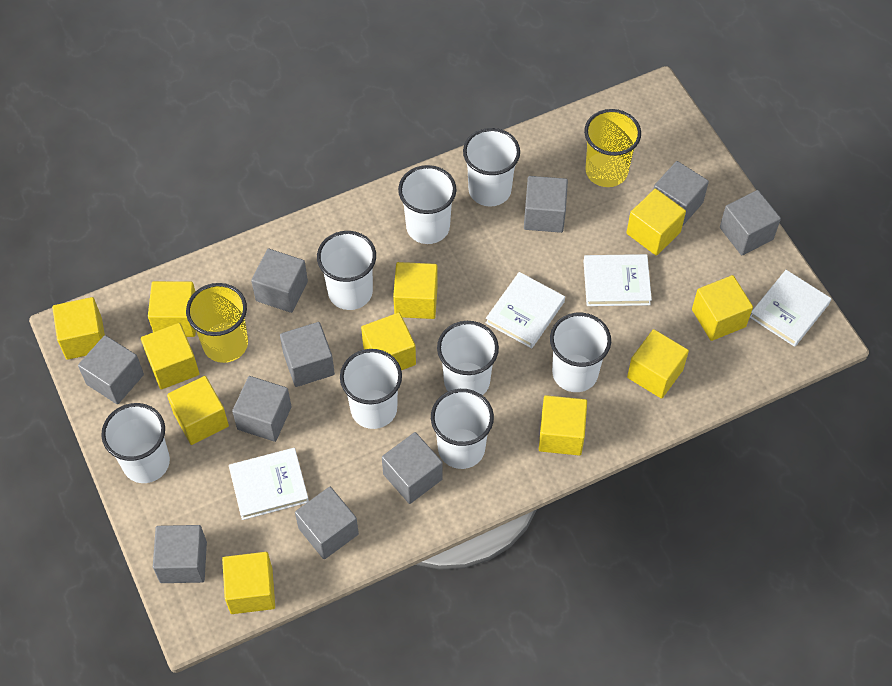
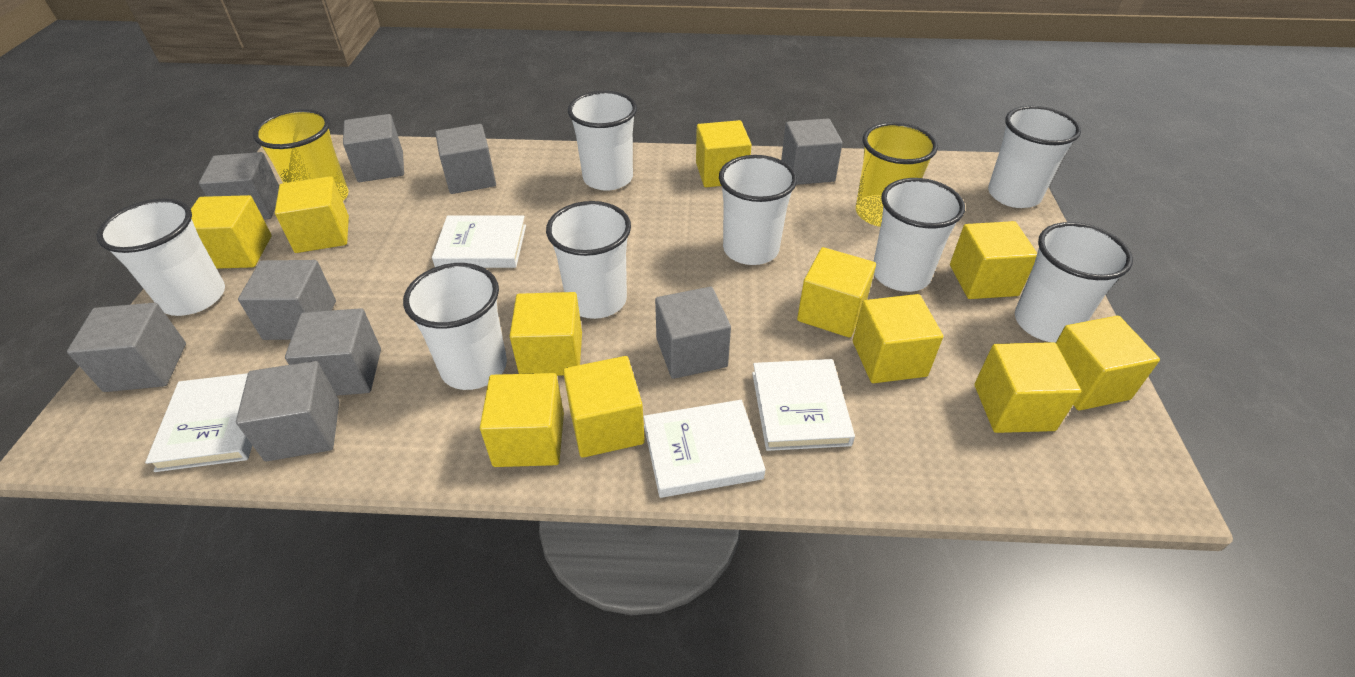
grey cube: 10 -> 9

